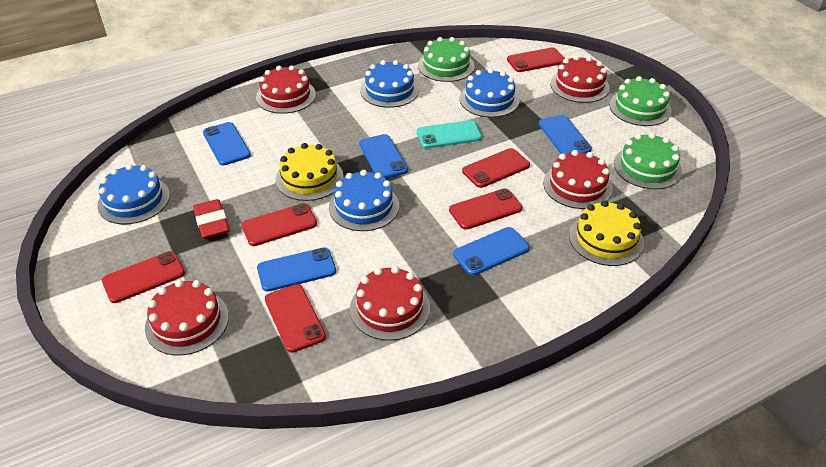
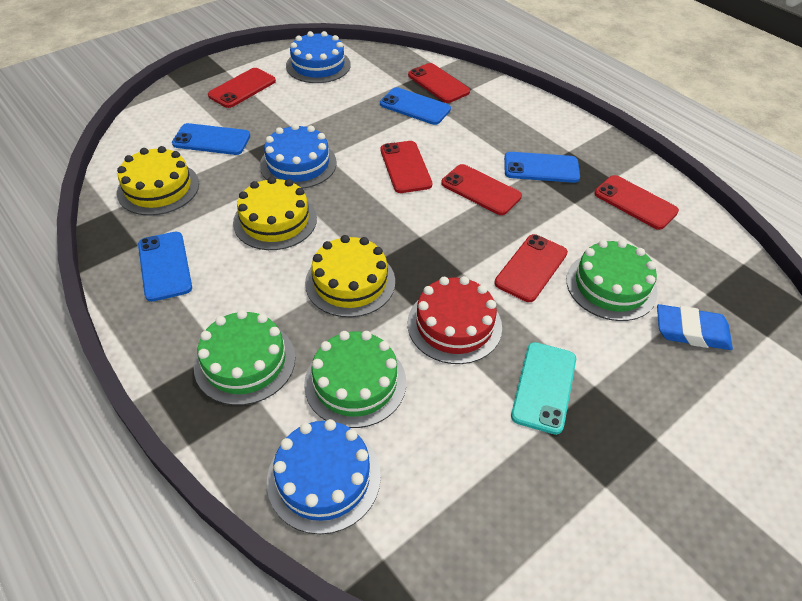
blue cake: 4 -> 3
blue eraser: 0 -> 1
blue phone: 5 -> 4
red cake: 5 -> 1
red eraser: 1 -> 0
yellow cake: 2 -> 3

